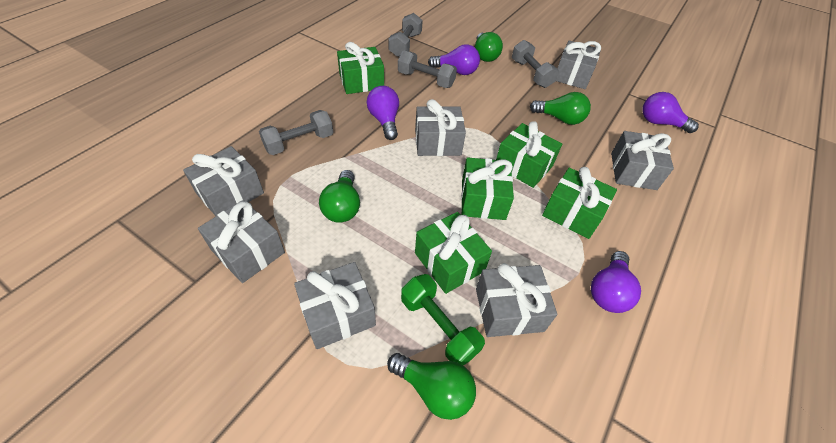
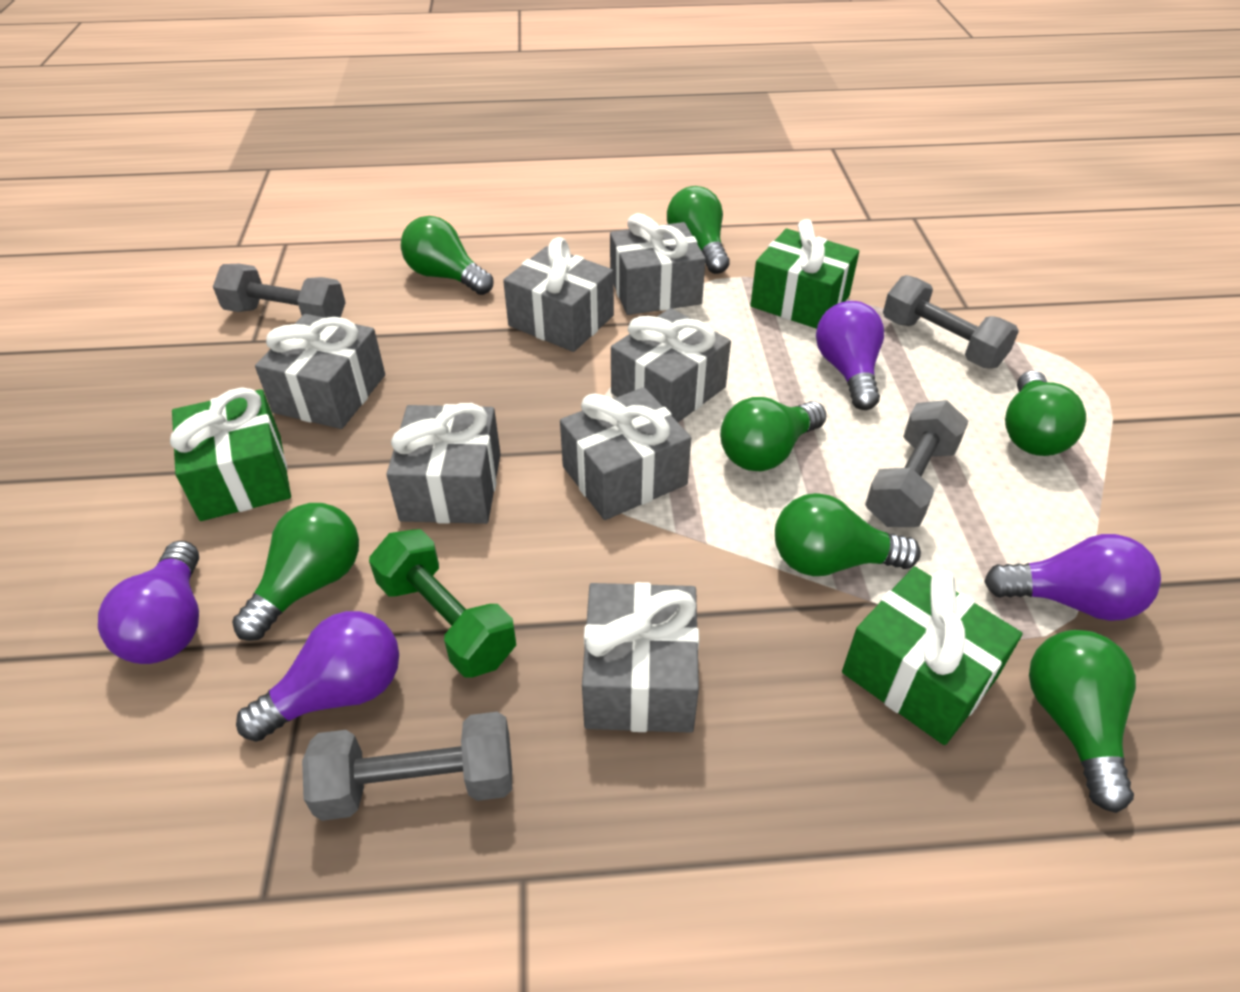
green gift: 5 -> 3
green light bulb: 4 -> 7

